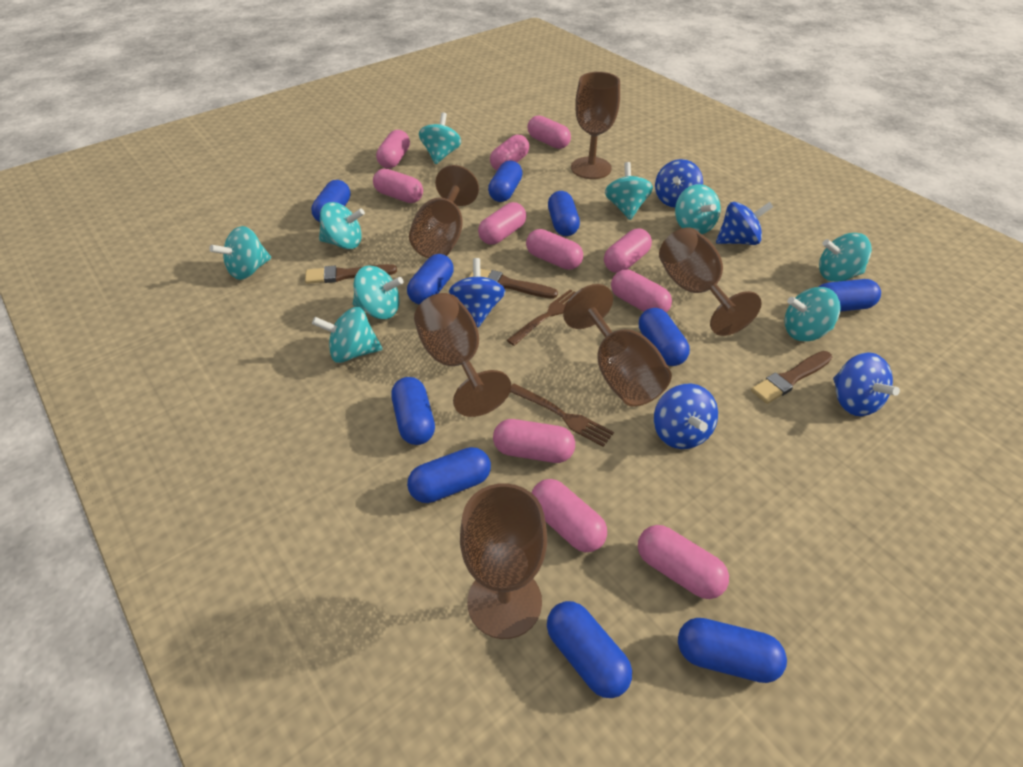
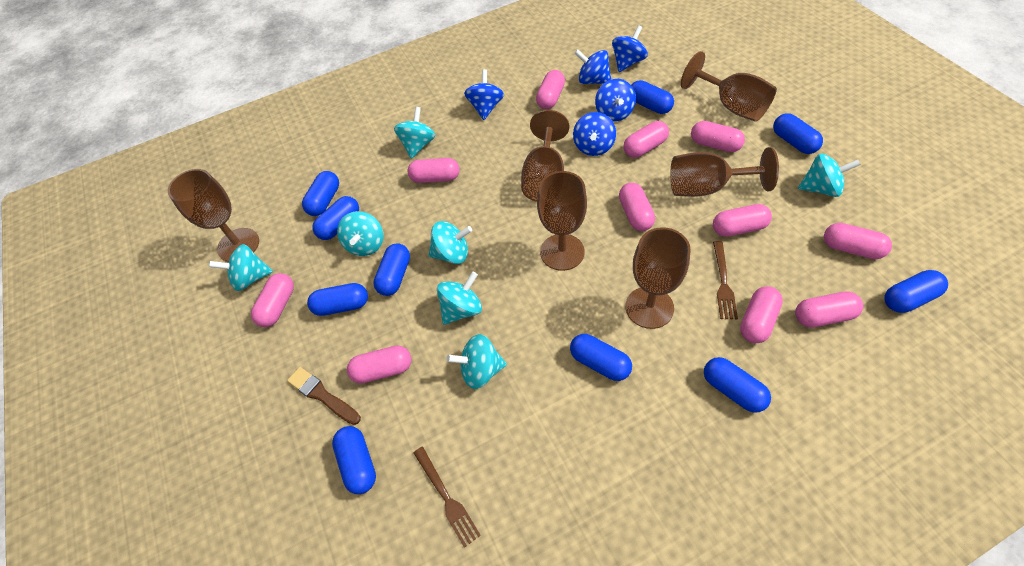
brown brush: 3 -> 1
turquoise spinning top: 9 -> 7

